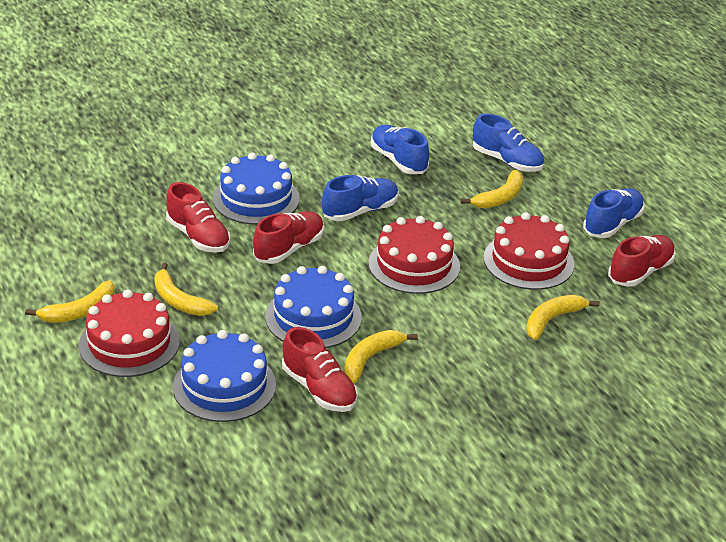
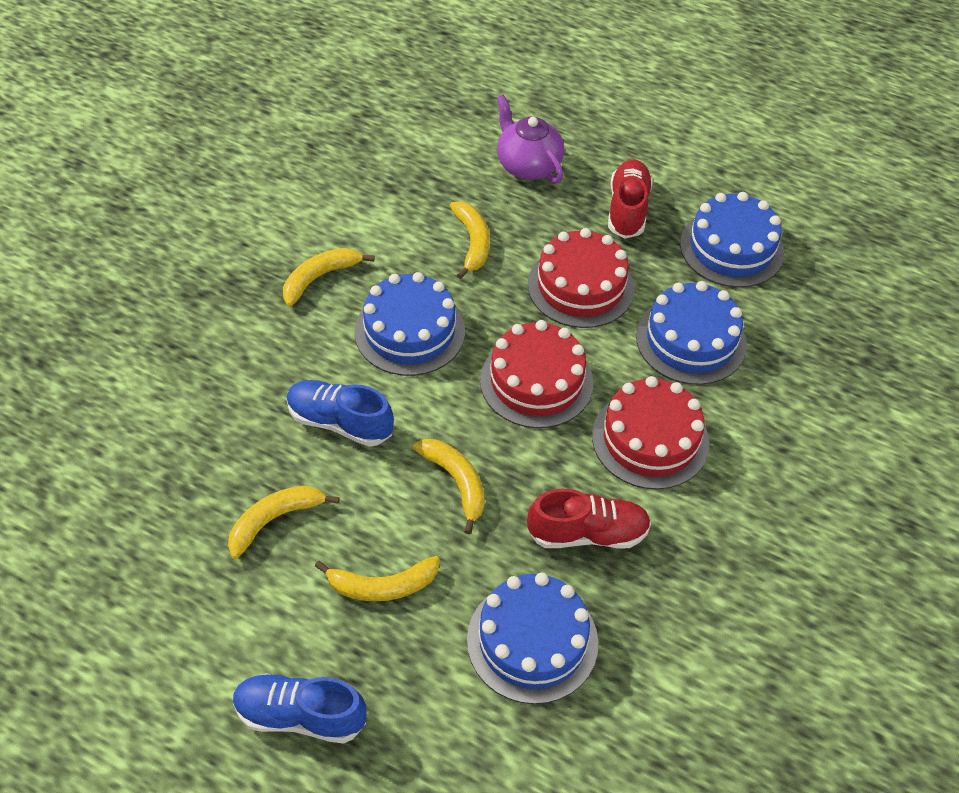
blue cake: 3 -> 4
blue shoe: 4 -> 2
purple teapot: 0 -> 1
red shoe: 4 -> 2

